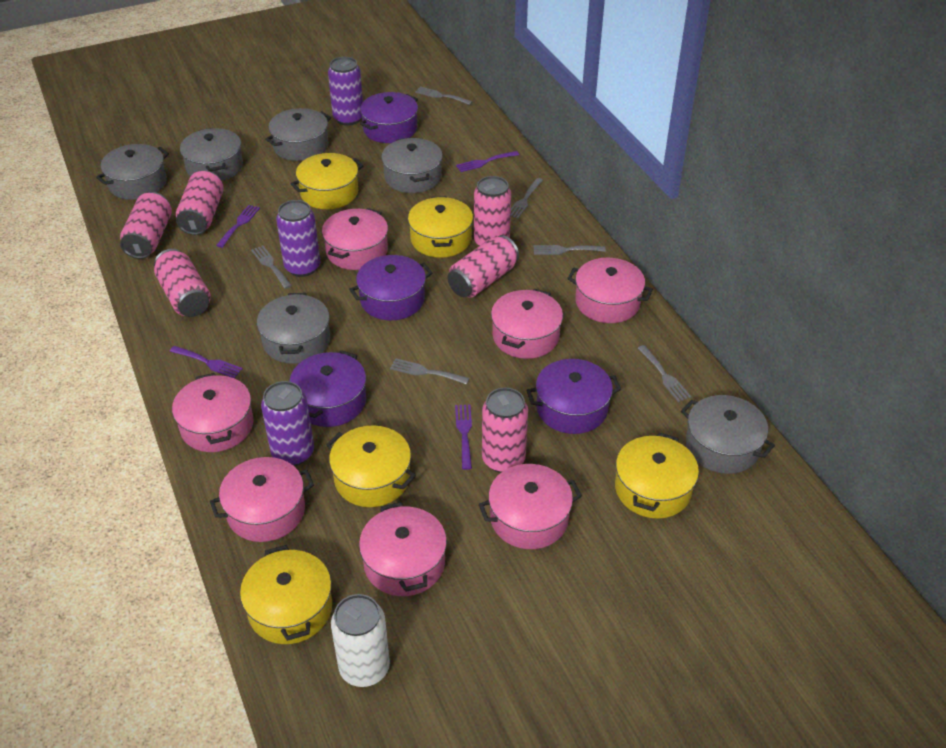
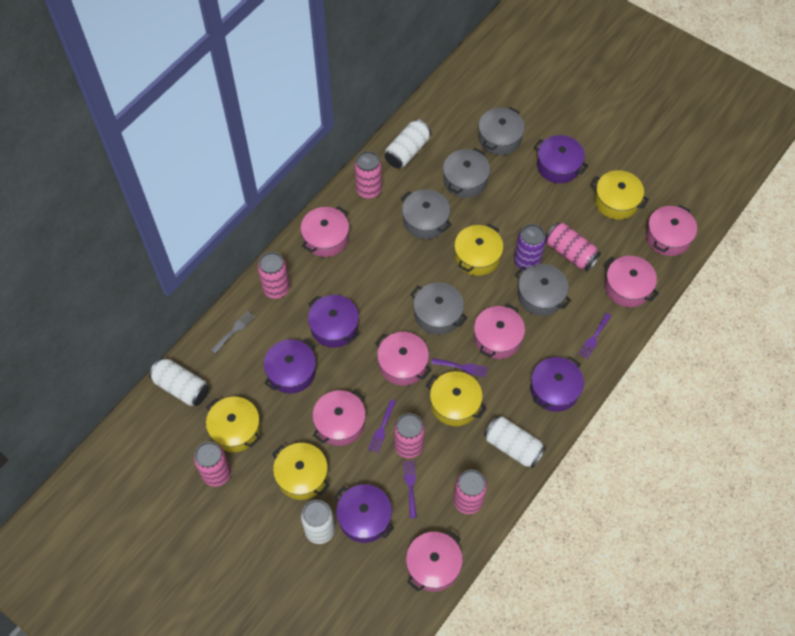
grey fork: 6 -> 1
grey pot: 6 -> 5
purple can: 3 -> 1
purple pot: 4 -> 5
white can: 1 -> 4

